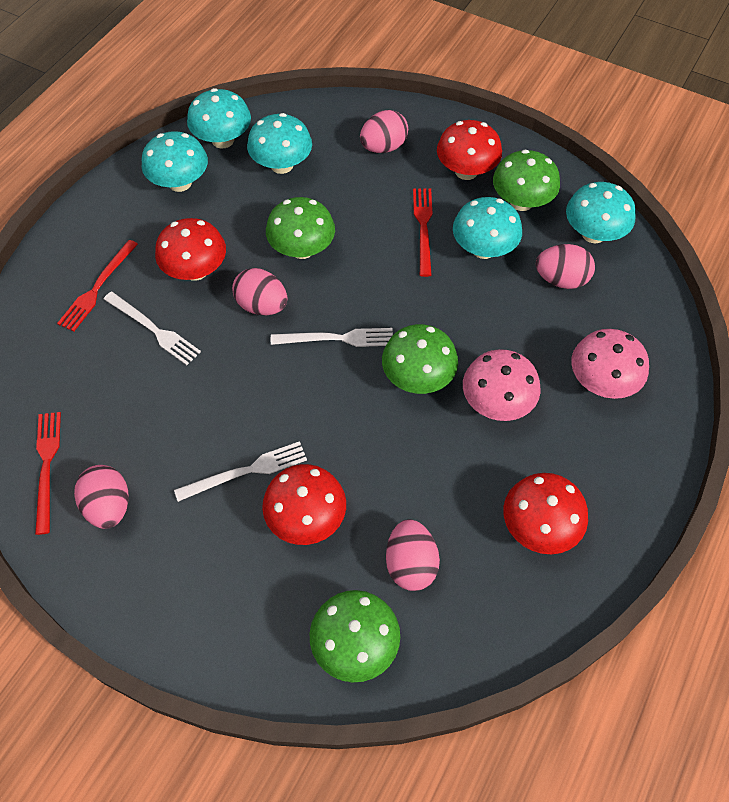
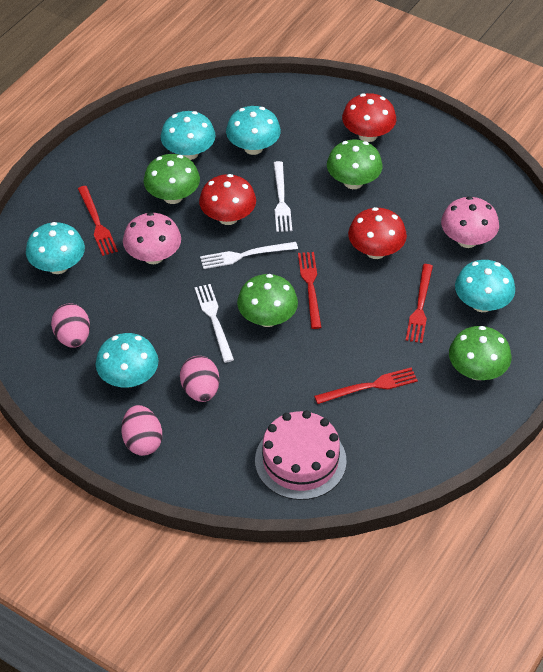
pink cake: 0 -> 1
pink egg: 5 -> 3
red fork: 3 -> 4
red mushroom: 4 -> 3

